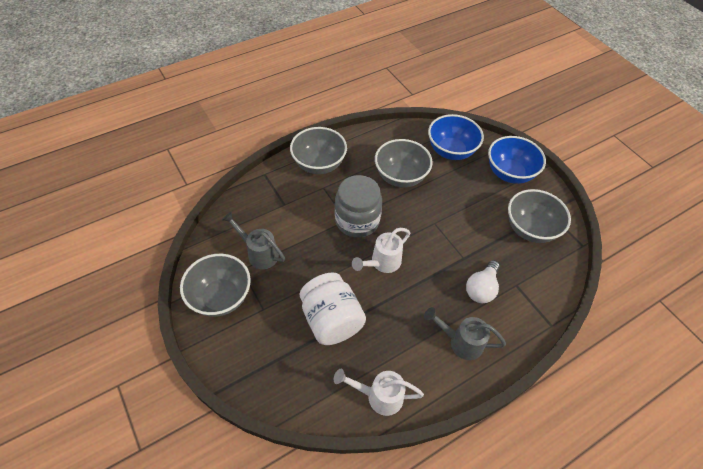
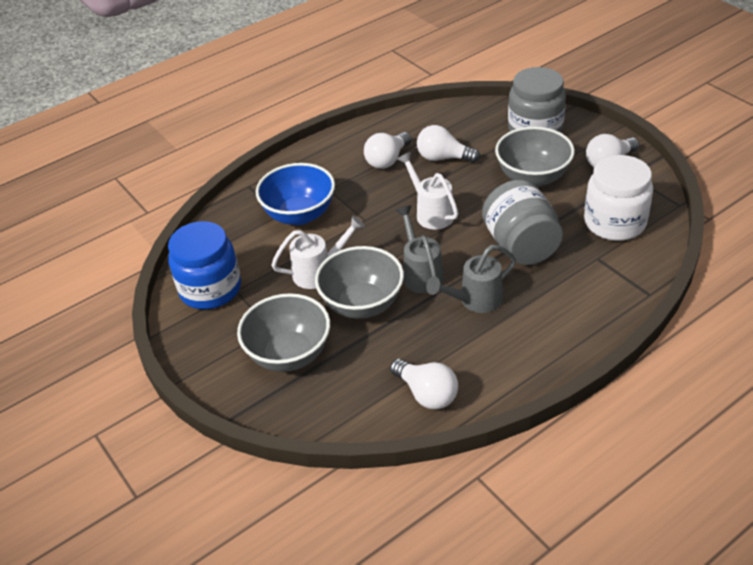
blue bowl: 2 -> 1
blue jar: 0 -> 1
grey bowl: 4 -> 3
grey jar: 1 -> 2
white light bulb: 1 -> 4

